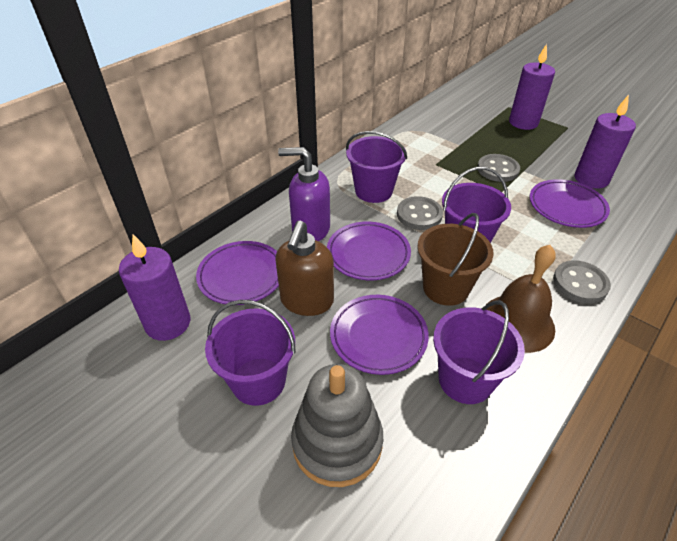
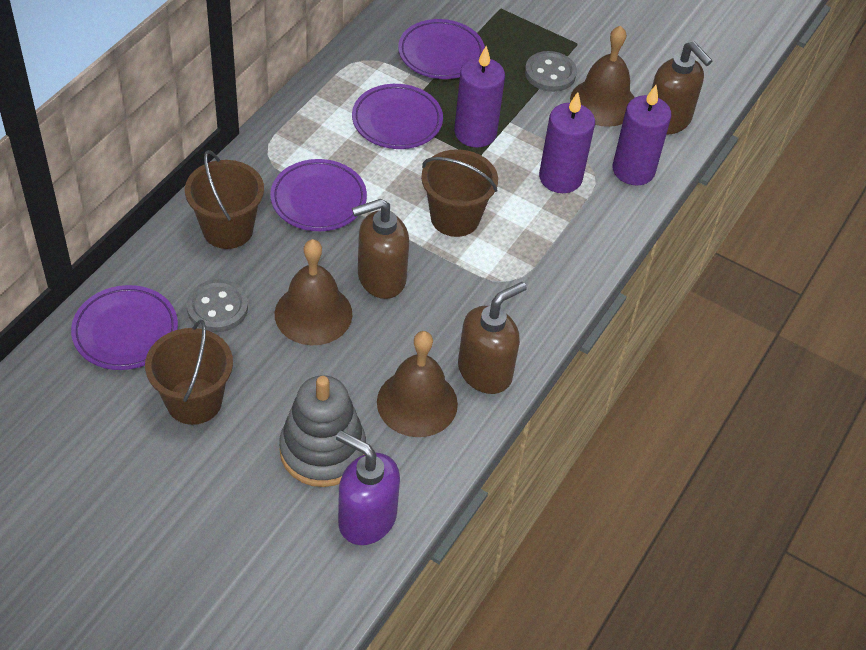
brown bell: 1 -> 3
brown bucket: 1 -> 3
brown soap dispenser: 1 -> 3
grey button: 3 -> 2
purple bucket: 4 -> 0

